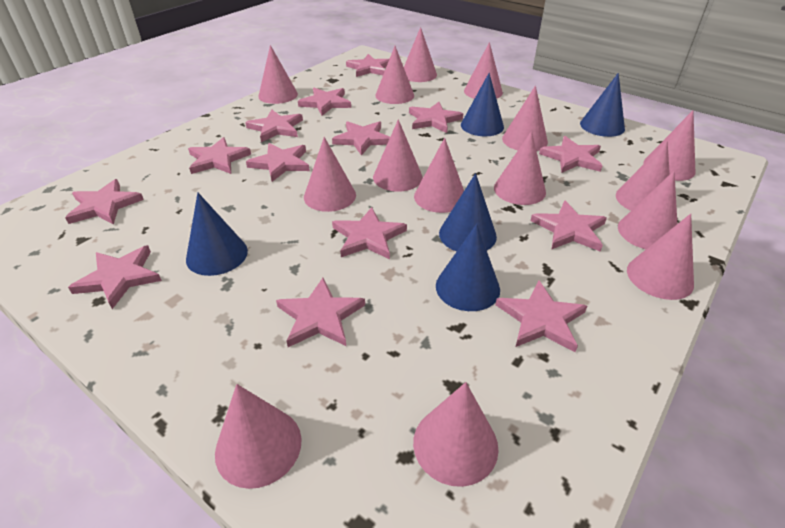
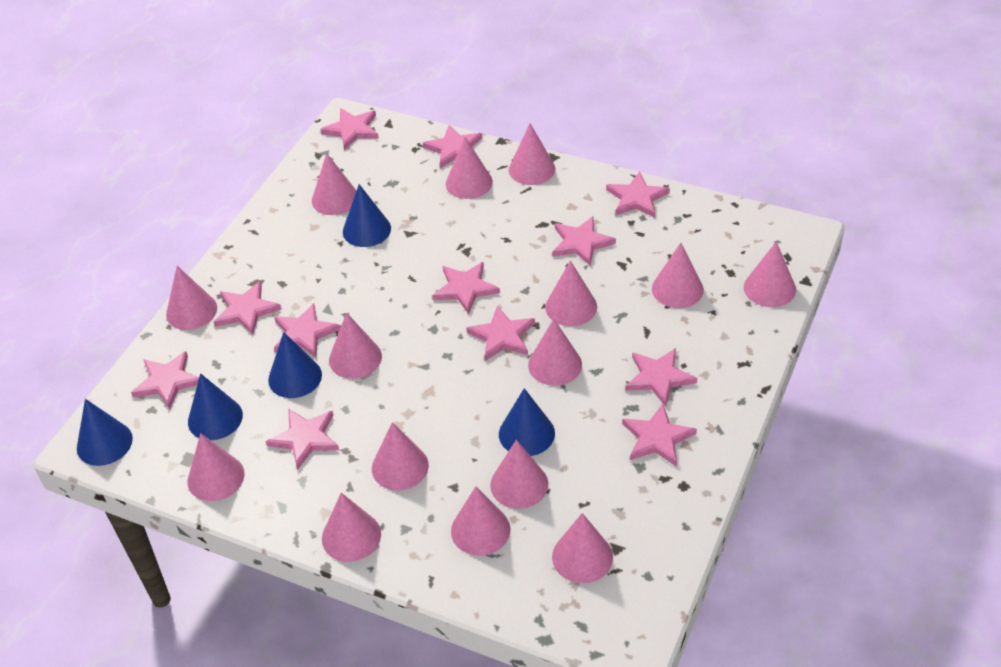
pink star: 14 -> 12

